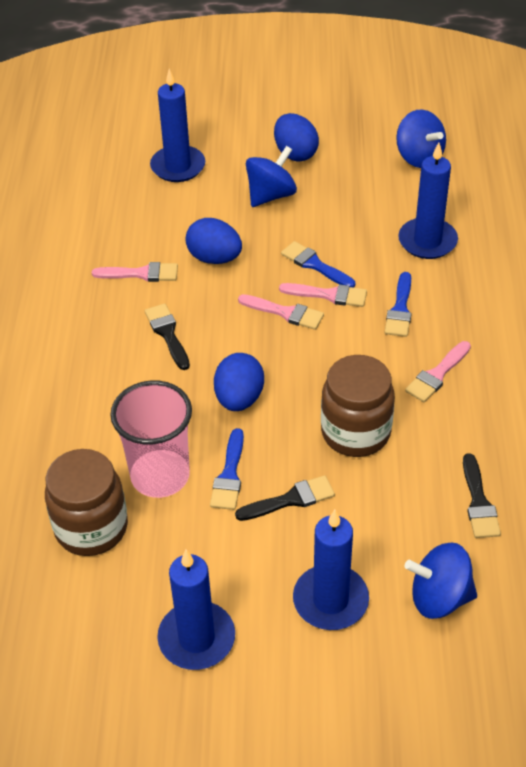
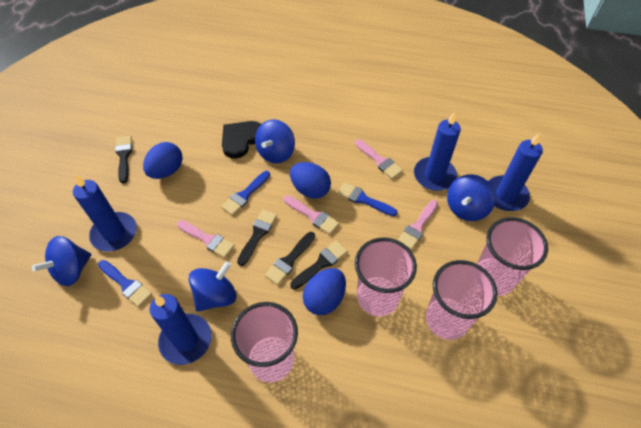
black brush: 3 -> 4
black heart: 0 -> 1
blue spinning top: 3 -> 4
brown jar: 2 -> 0
pink cup: 1 -> 4

